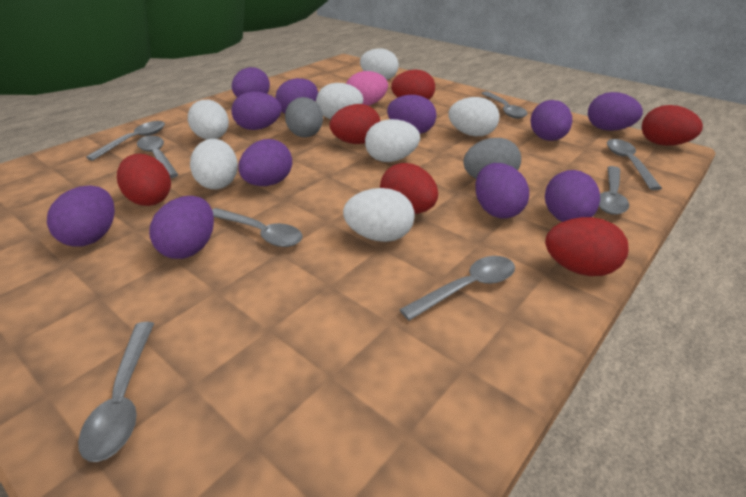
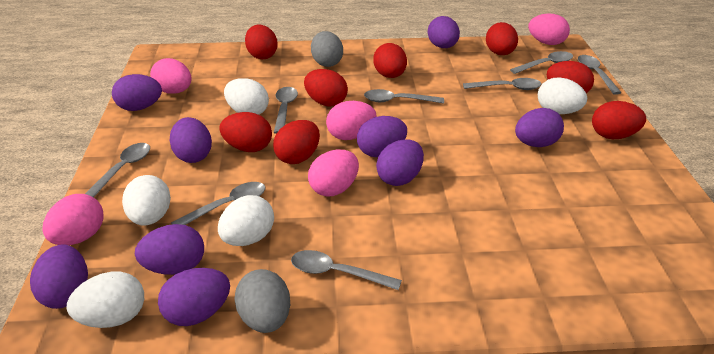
pink egg: 1 -> 5
purple egg: 11 -> 9
red egg: 6 -> 8
white egg: 7 -> 5

